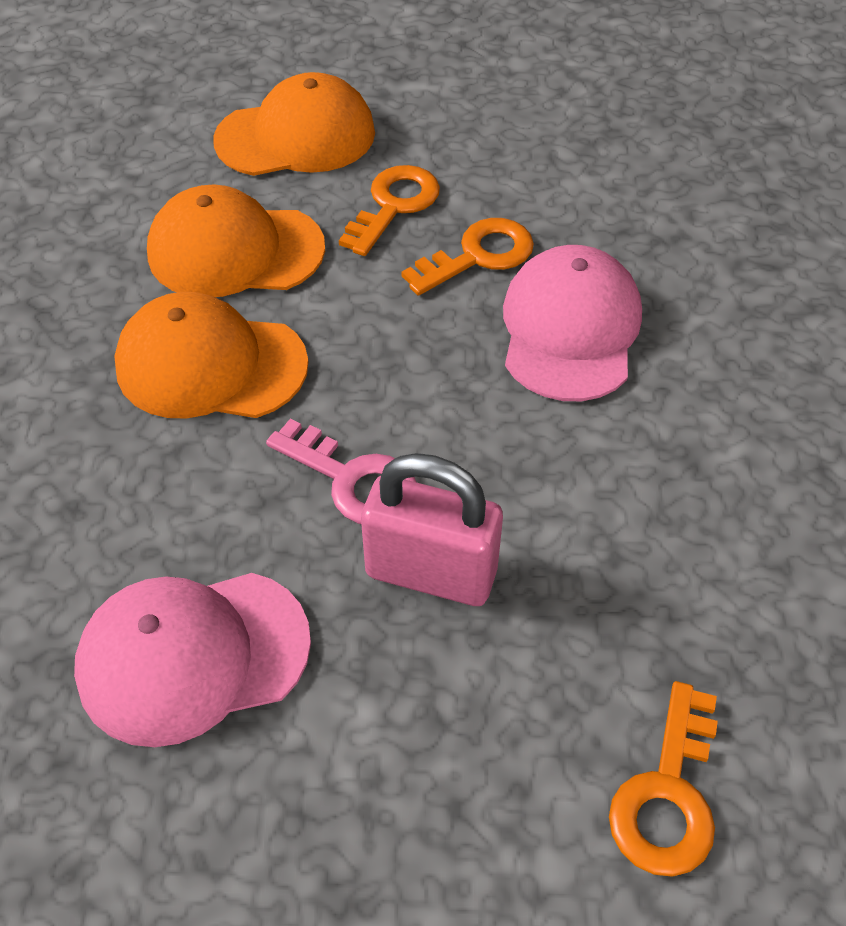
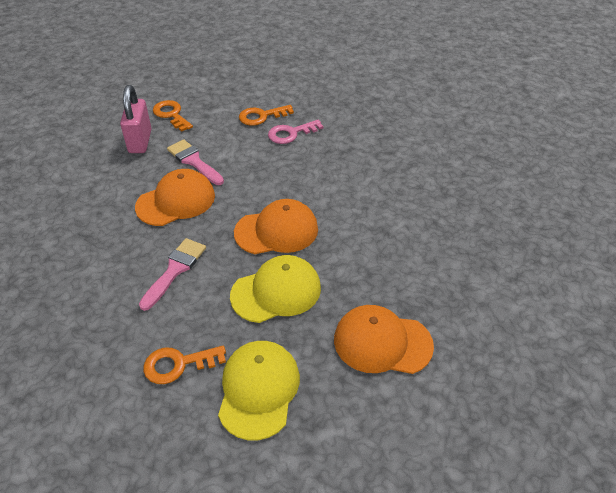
pink brush: 0 -> 2
pink cap: 2 -> 0
yellow cap: 0 -> 2

